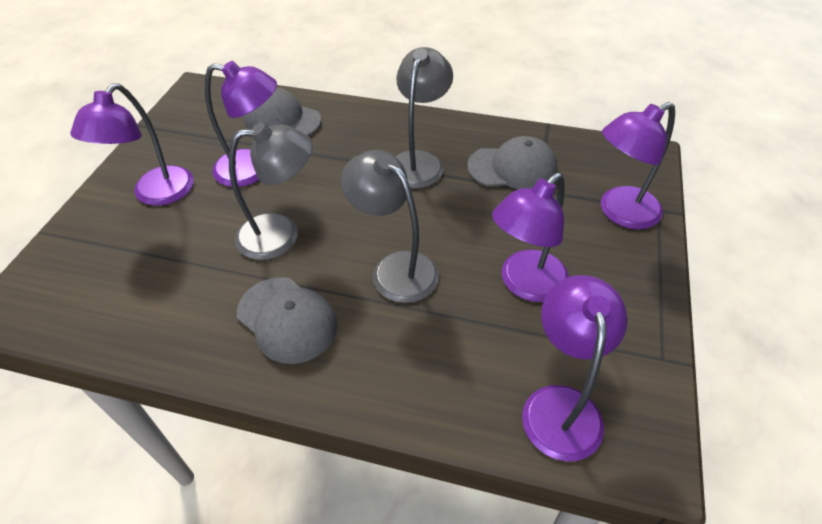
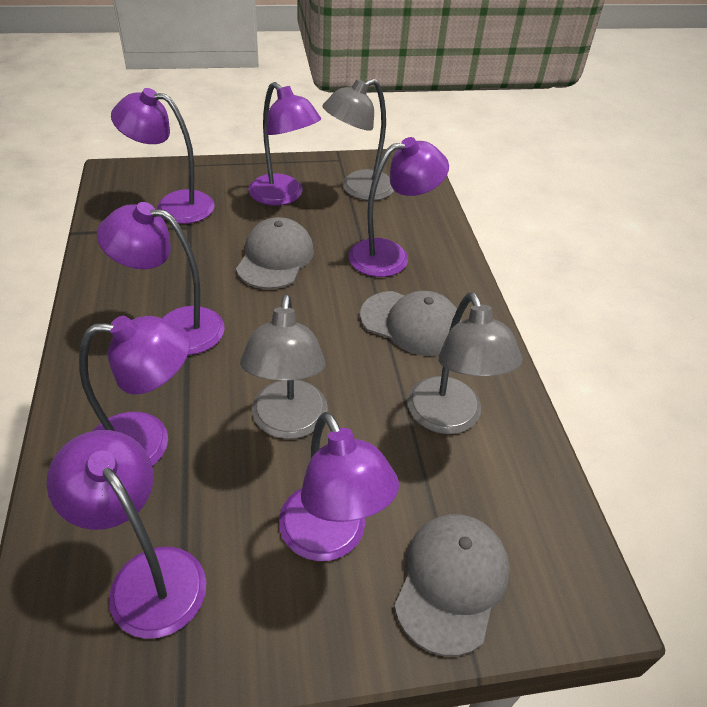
purple lamp: 5 -> 7

